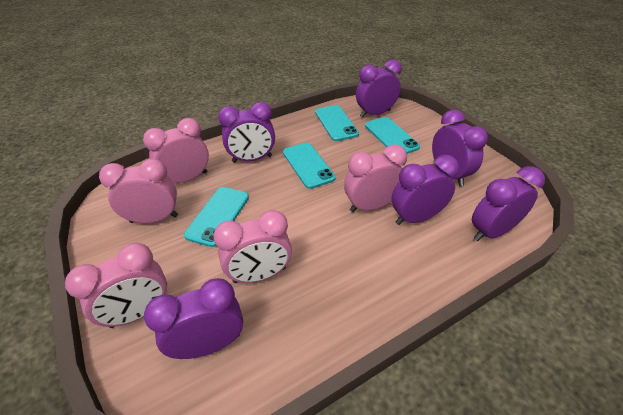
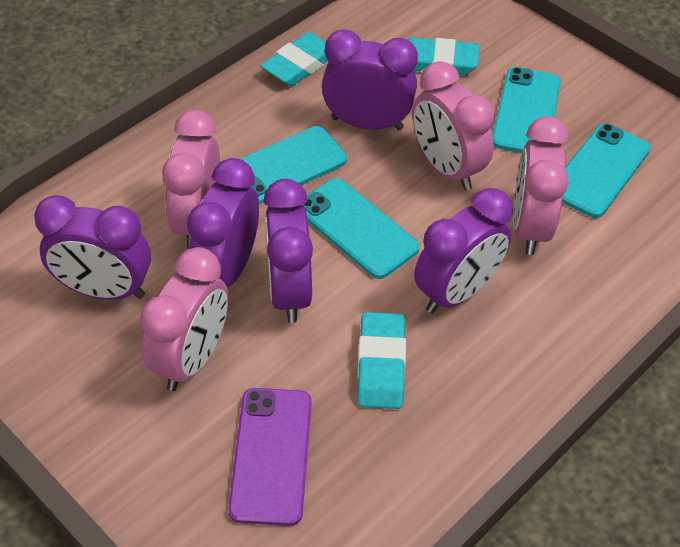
pink clock: 5 -> 4
purple clock: 6 -> 5
purple phone: 0 -> 1
turquoise eraser: 0 -> 3

